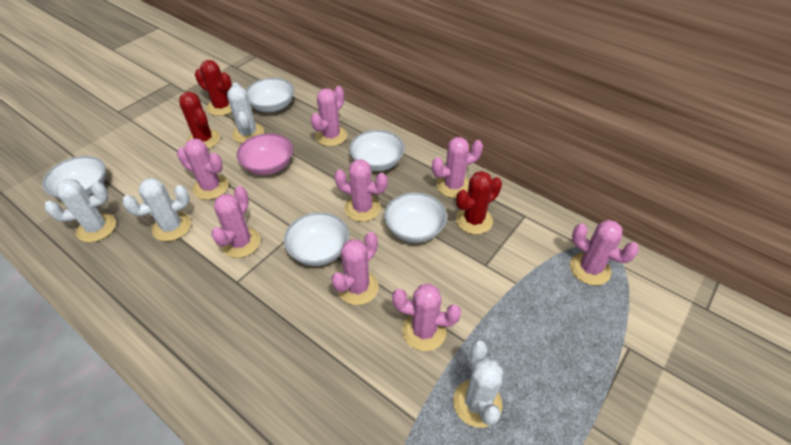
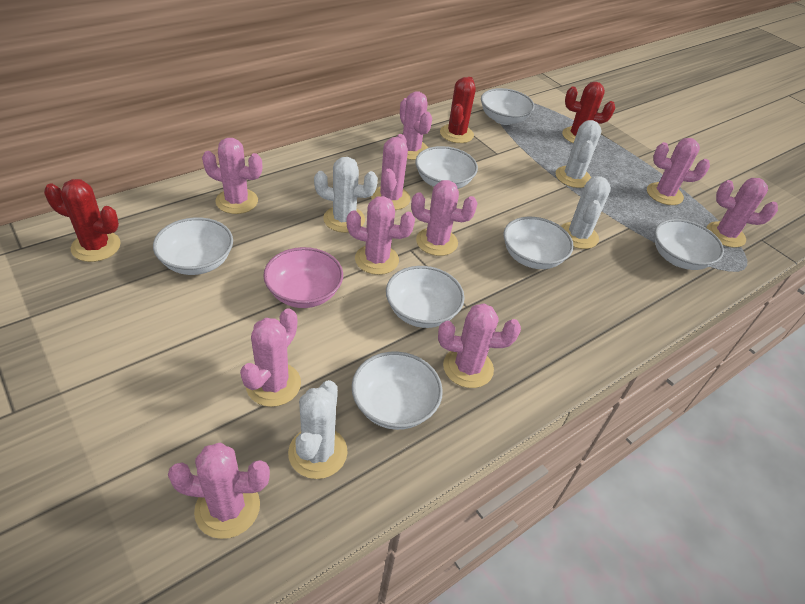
pink cactus: 8 -> 10
white bowl: 5 -> 7

